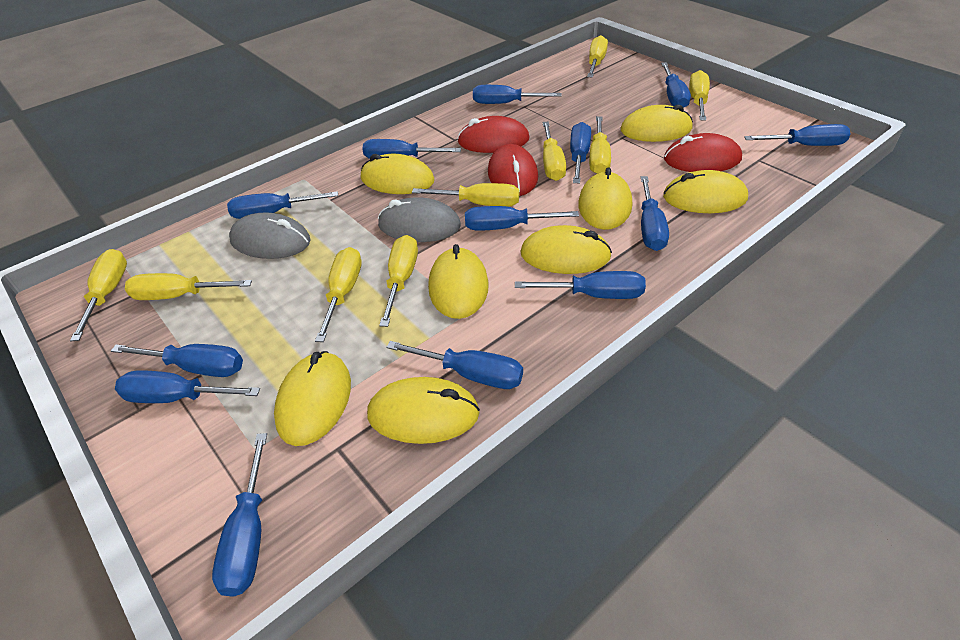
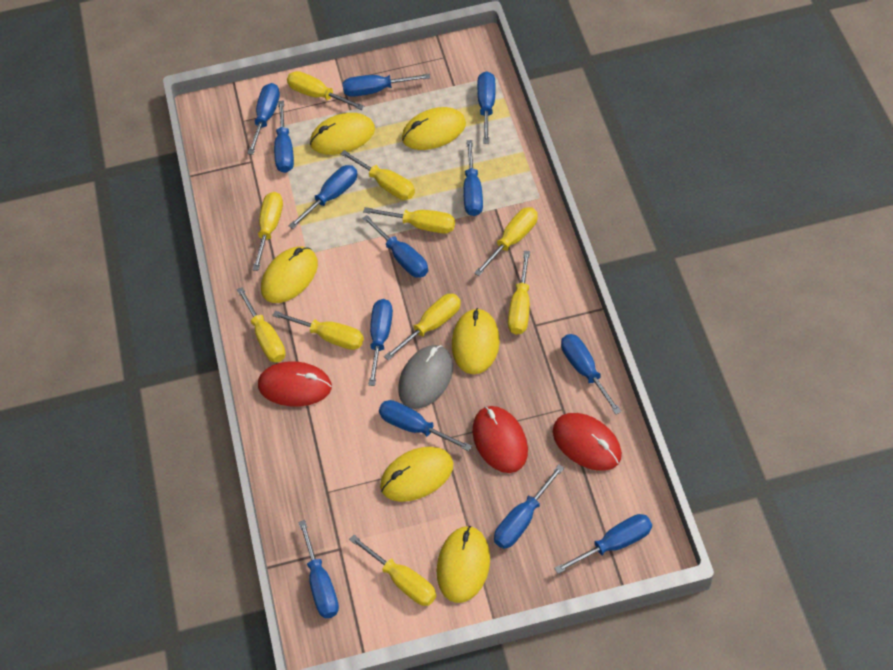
grey mouse: 2 -> 1
yellow mouse: 8 -> 6
yellow screwdriver: 9 -> 10

